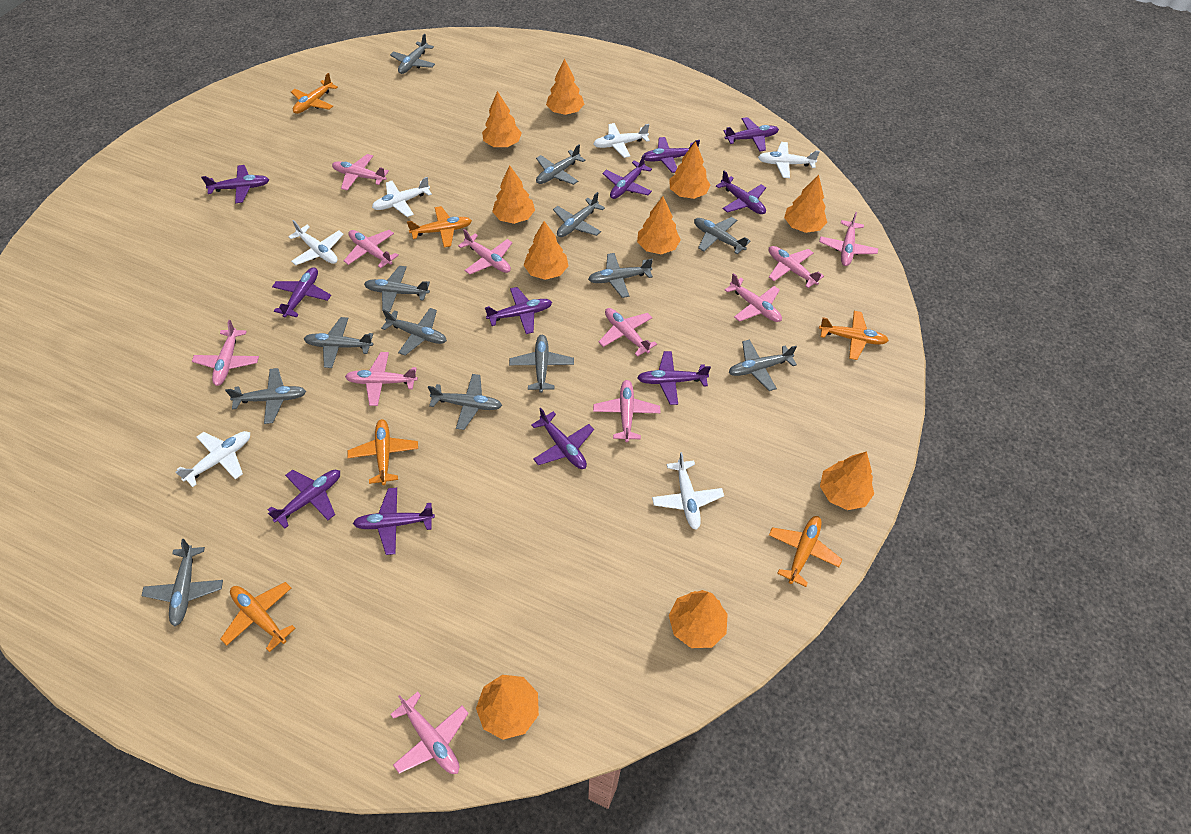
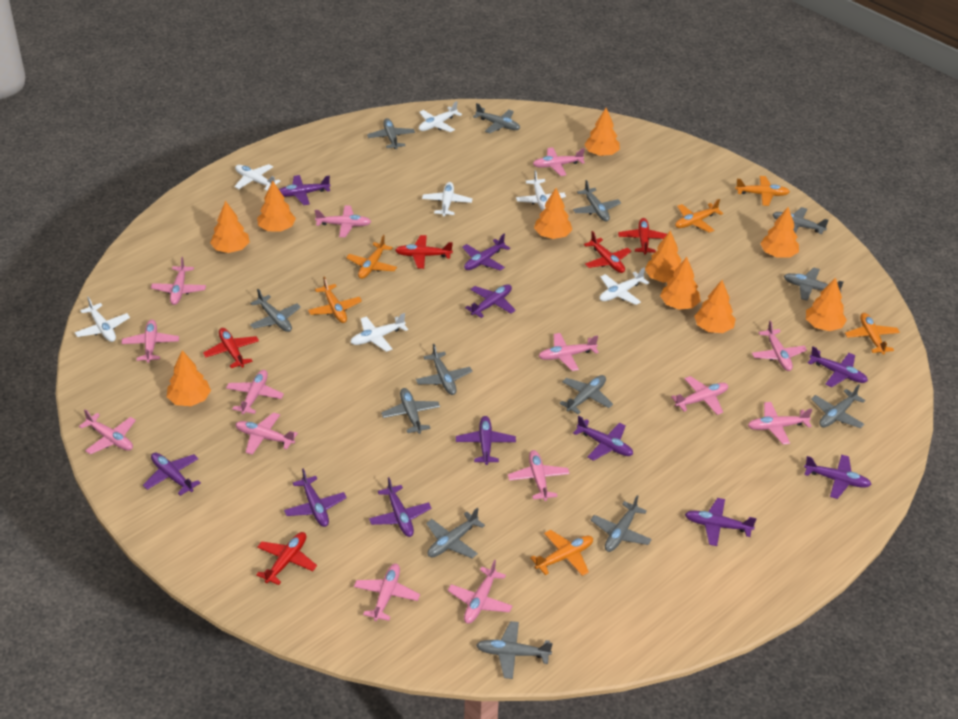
pink plane: 11 -> 14
red plane: 0 -> 5
white plane: 6 -> 7

